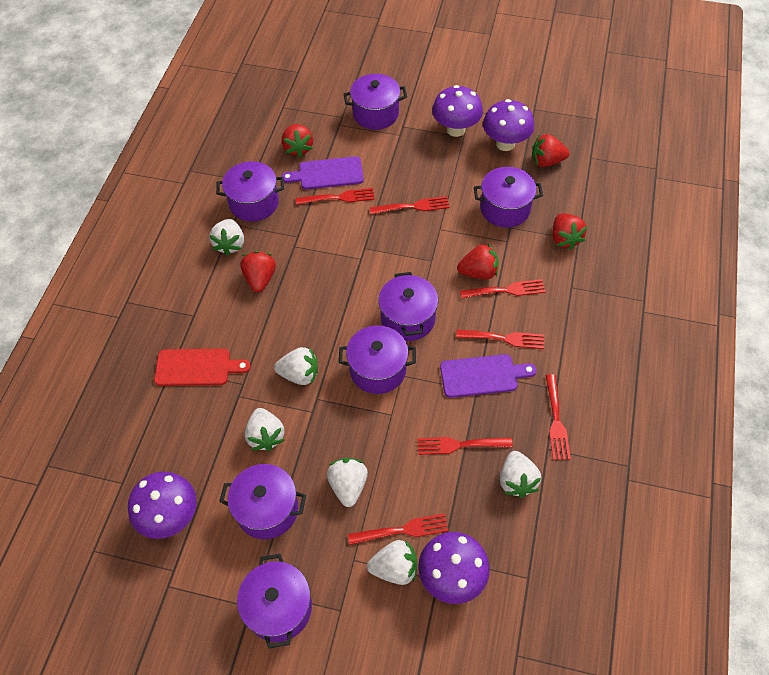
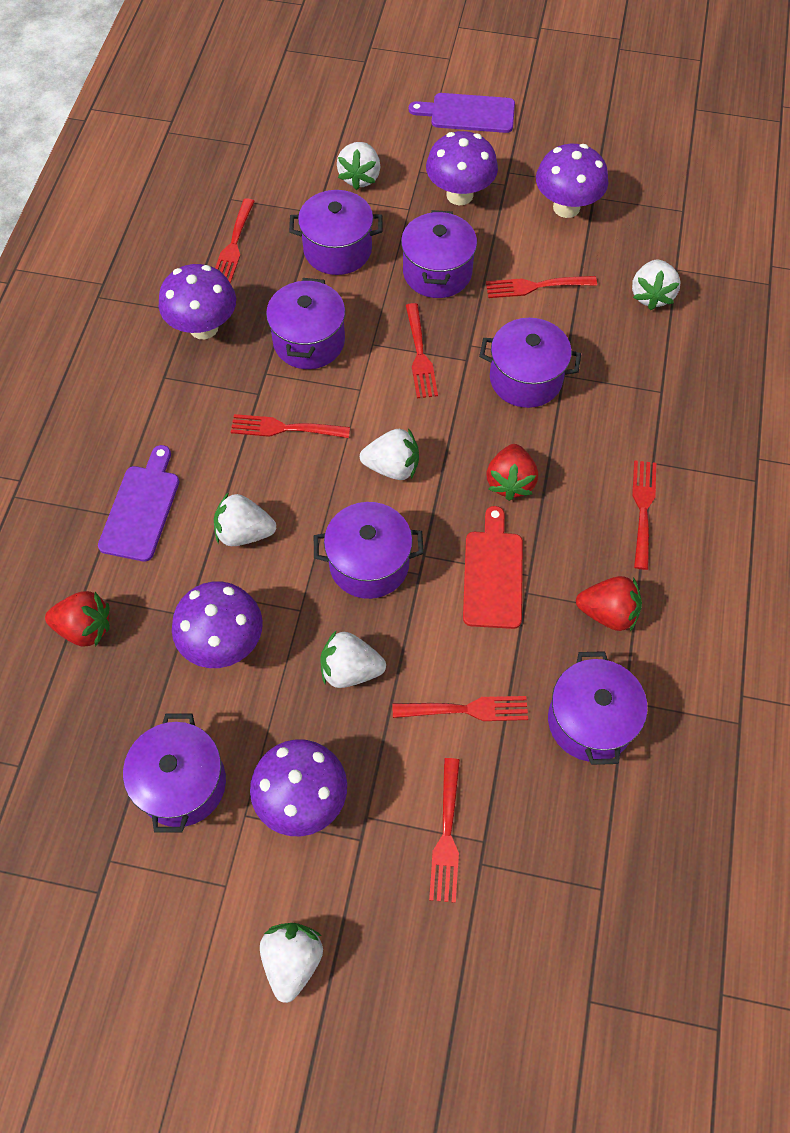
purple mushroom: 4 -> 5
red strawberry: 5 -> 3

